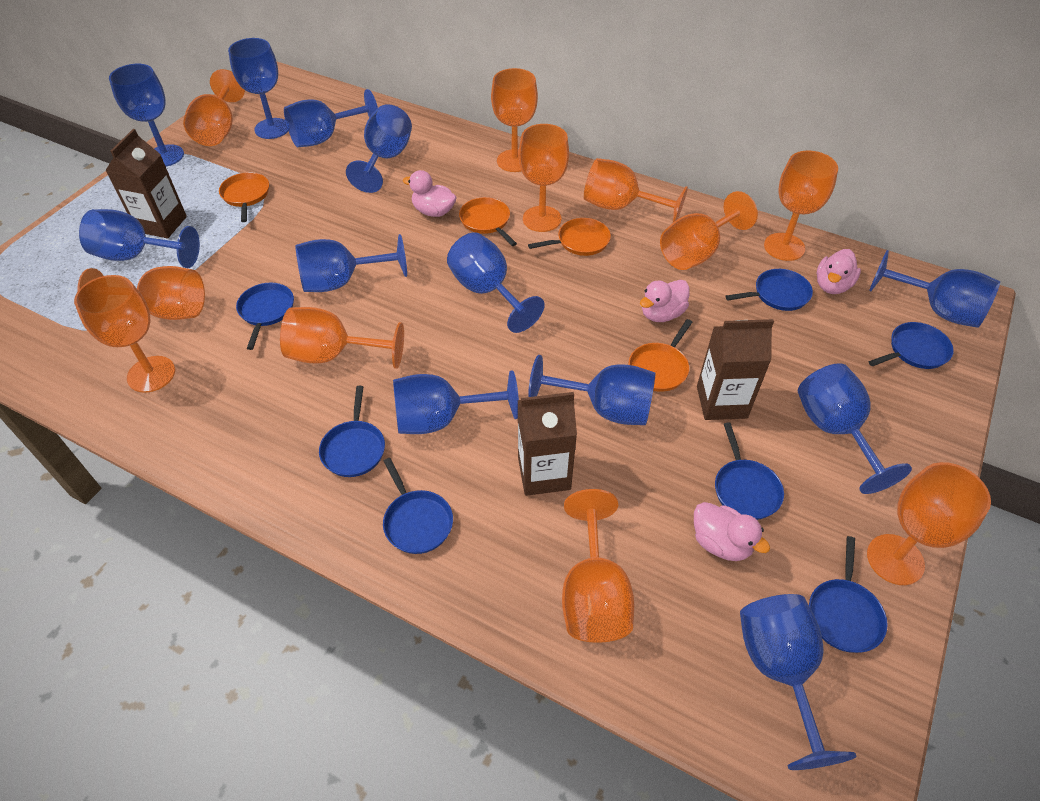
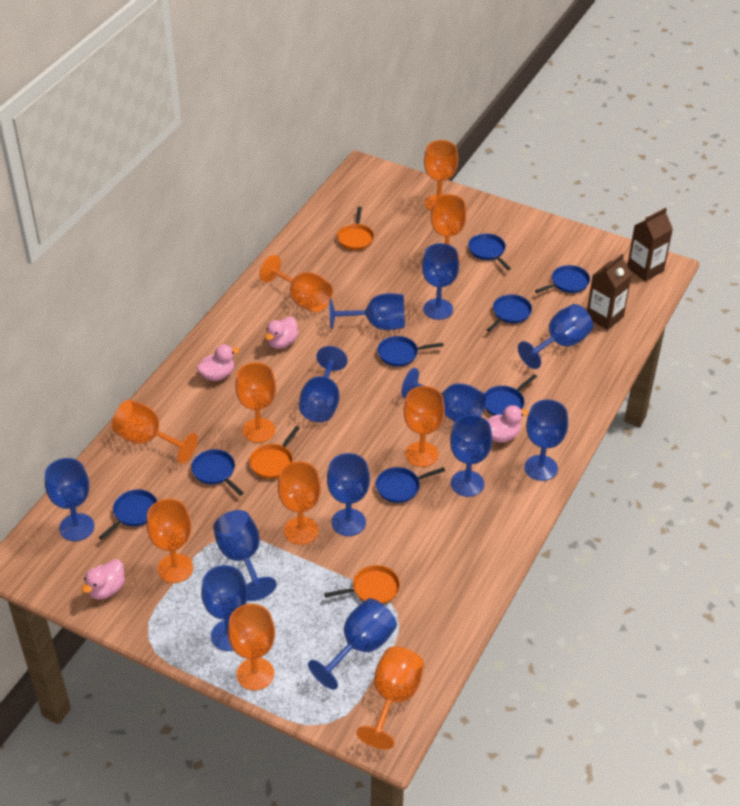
blue pan: 7 -> 8
brown carton: 3 -> 2
orange goblet: 11 -> 10
orange pan: 4 -> 3

